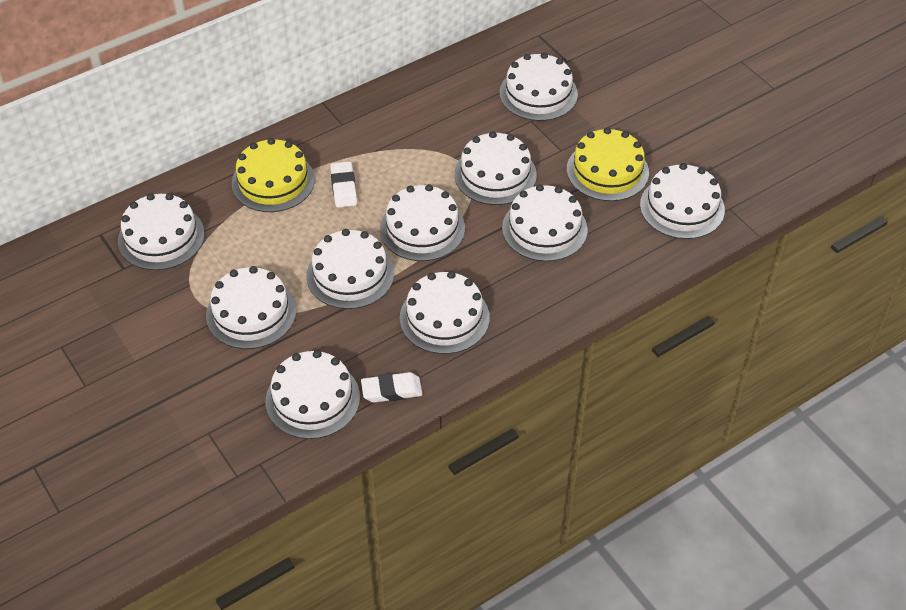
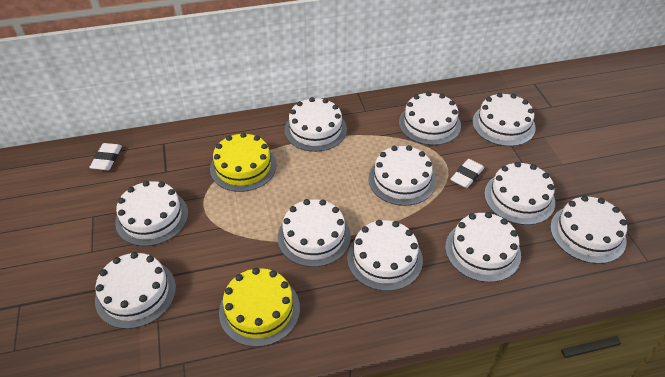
white cake: 10 -> 11

